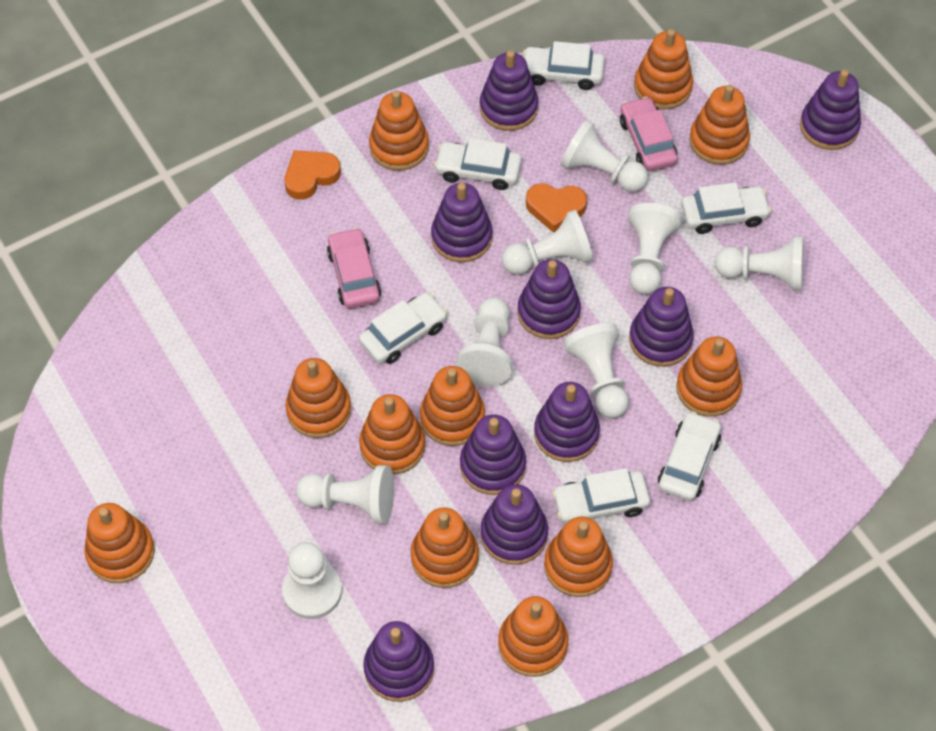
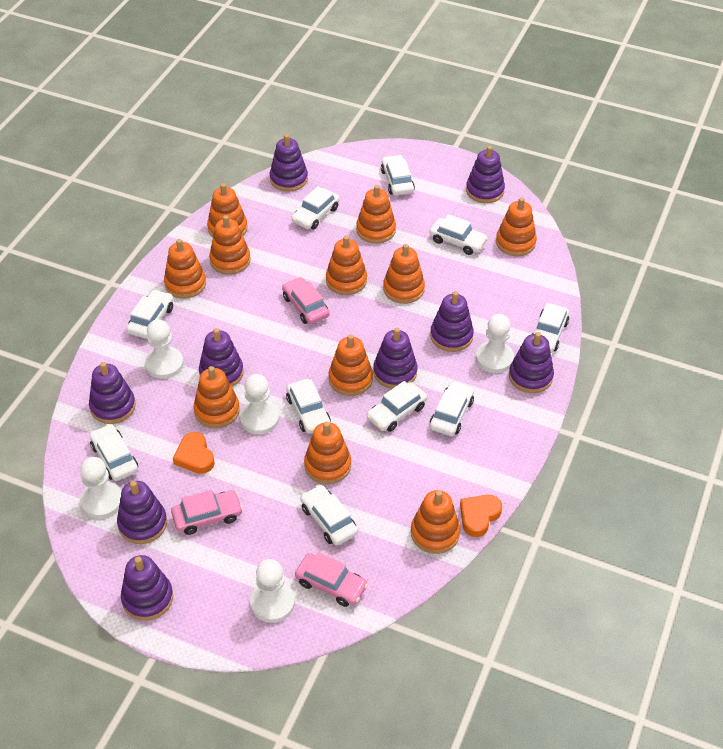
pink car: 2 -> 3
white car: 6 -> 10
white pawn: 8 -> 5

